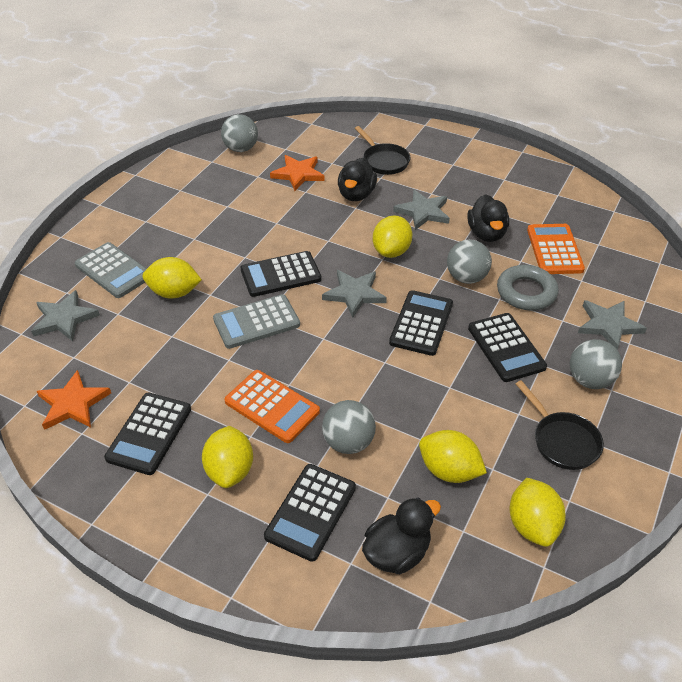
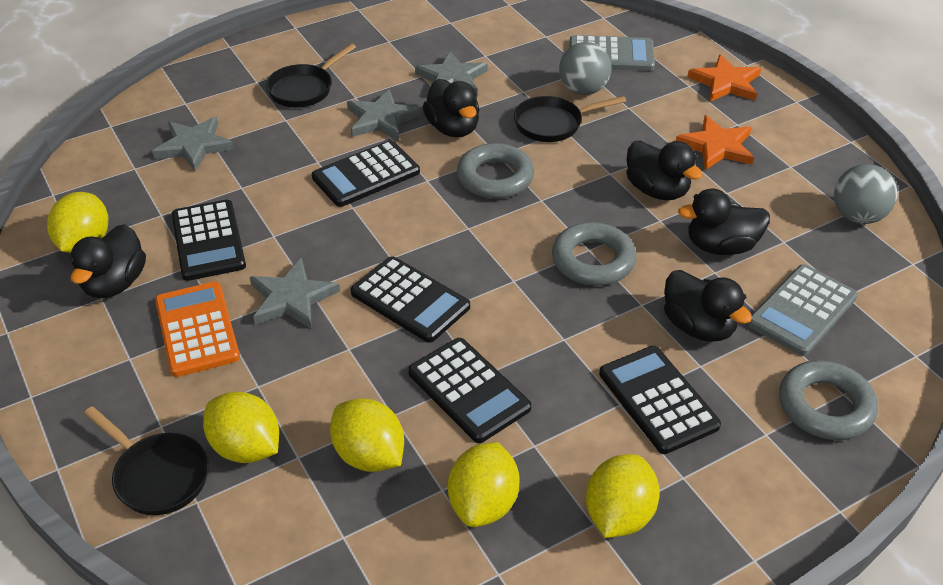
black duck: 3 -> 5
black pan: 2 -> 3
grey ball: 4 -> 2
grey ring: 1 -> 3
orange calculator: 2 -> 1

